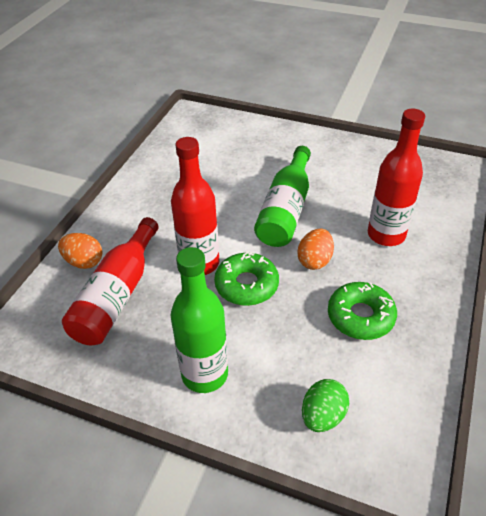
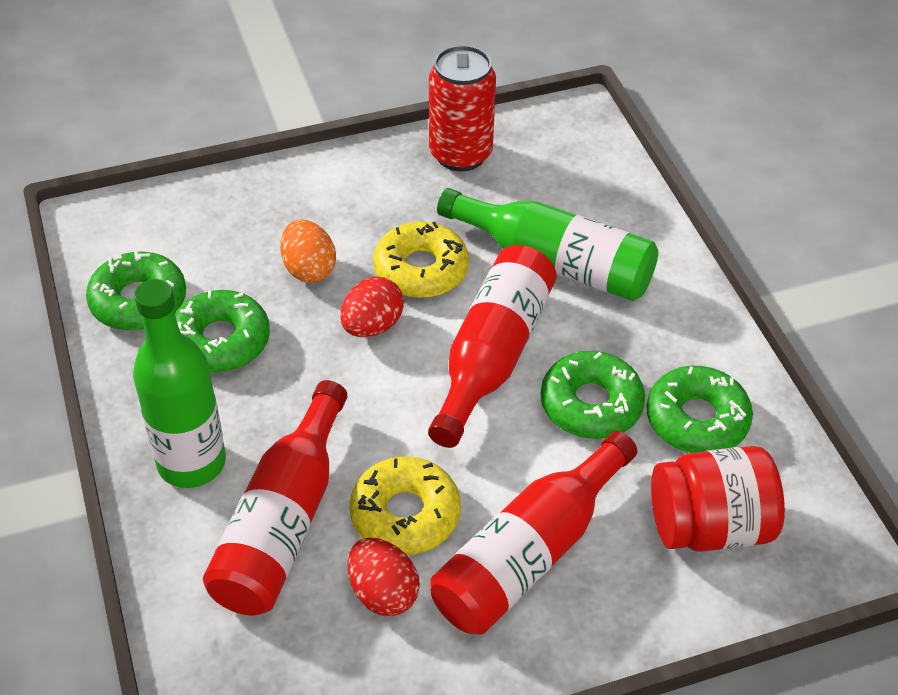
green donut: 2 -> 4
green egg: 1 -> 0
orange egg: 2 -> 1
red can: 0 -> 1
red egg: 0 -> 2
red jar: 0 -> 1
yellow donut: 0 -> 2

